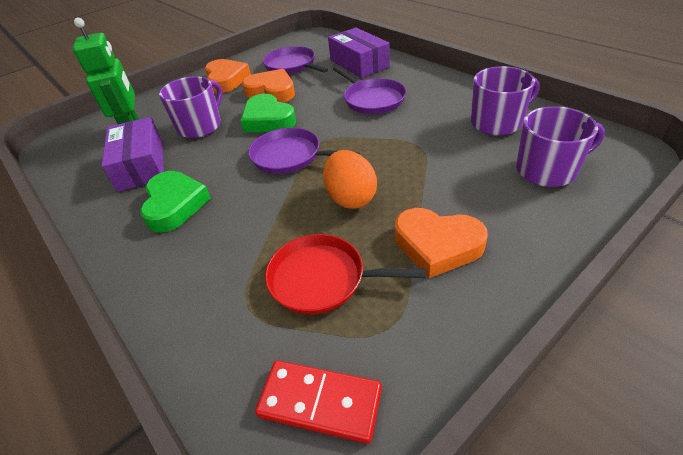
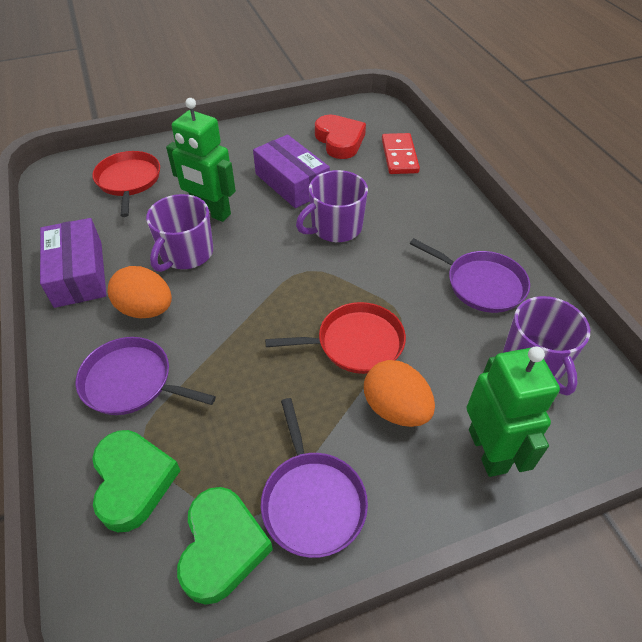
green robot: 1 -> 2
orange egg: 1 -> 2
orange heart: 3 -> 0
red heart: 0 -> 1
red pan: 1 -> 2

